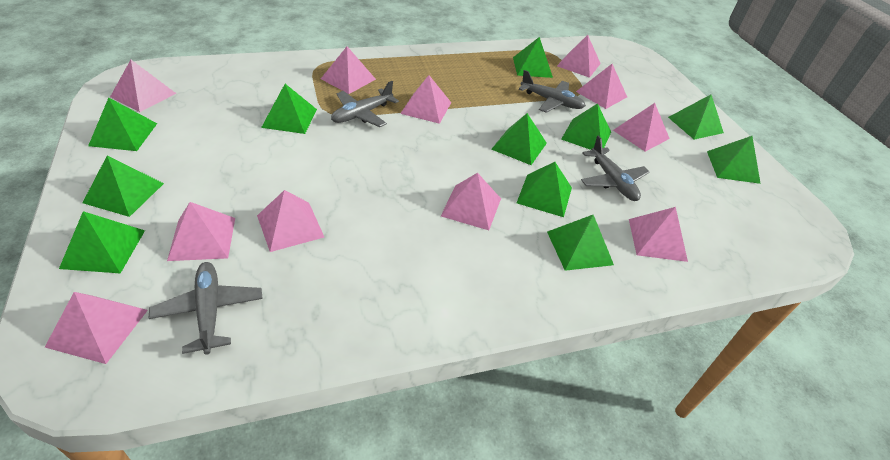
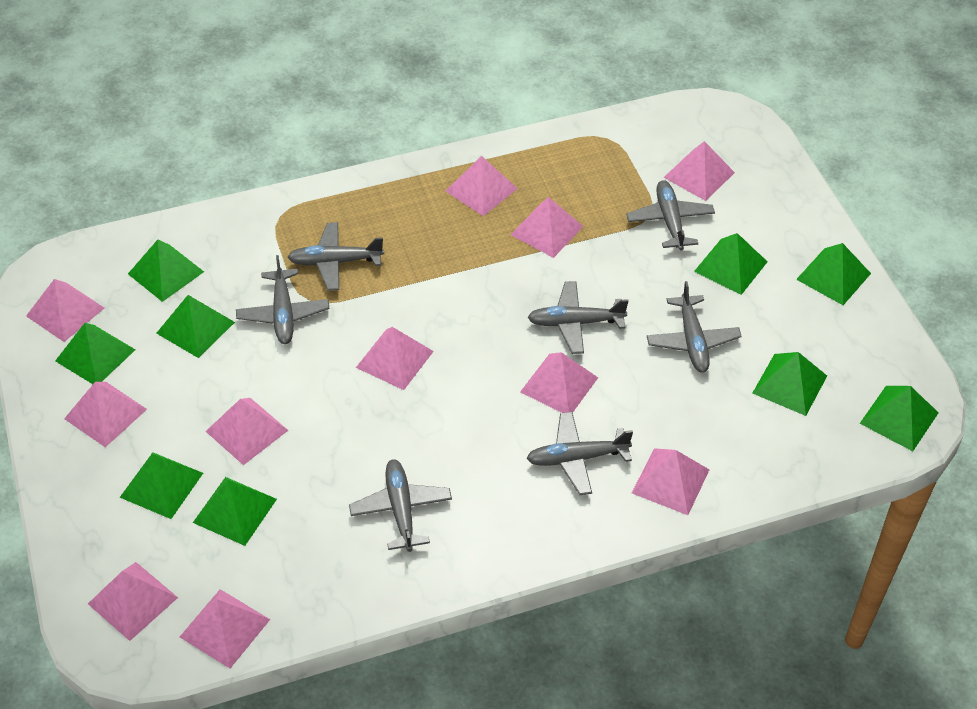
green pyramid: 11 -> 9
grey plane: 4 -> 7

